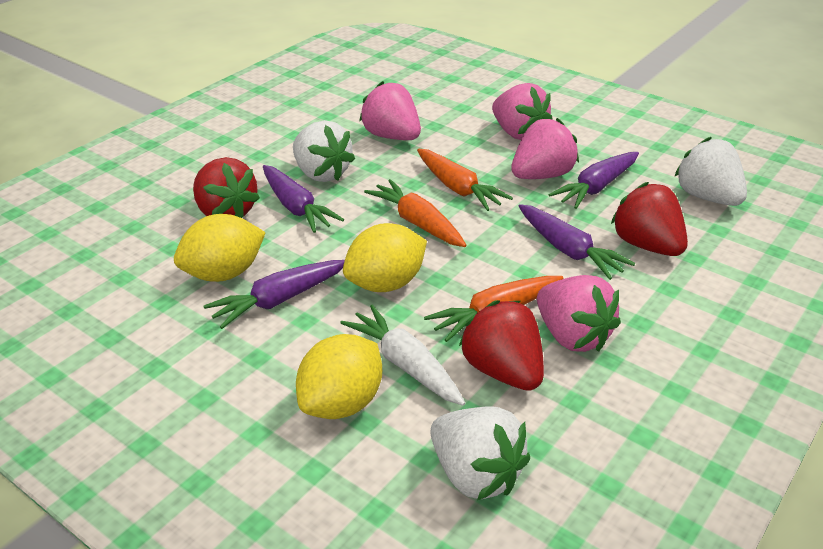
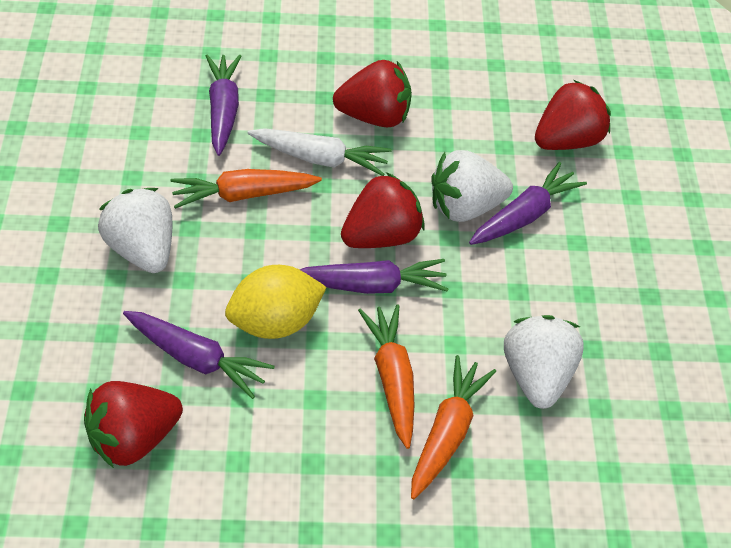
pink strawberry: 4 -> 0
red strawberry: 3 -> 4
yellow lemon: 3 -> 1

